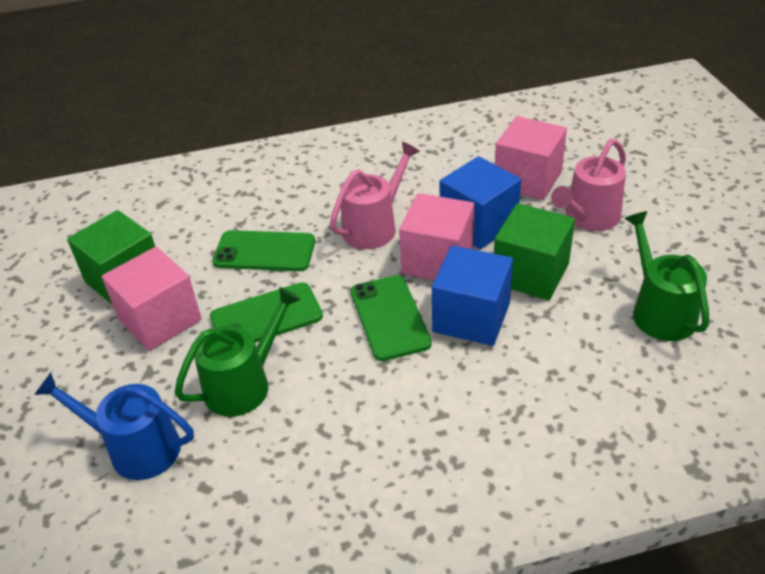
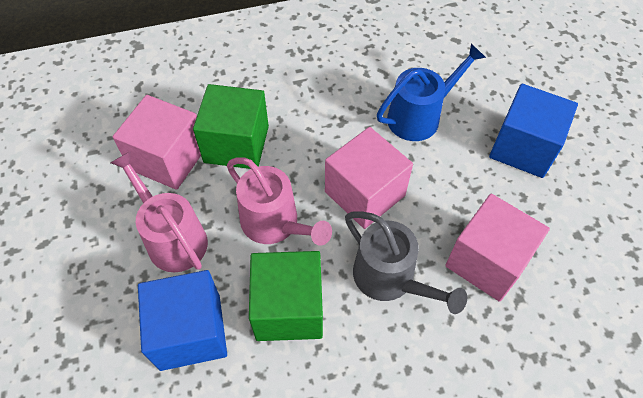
green phone: 3 -> 0
green watering can: 2 -> 0
grey watering can: 0 -> 1

